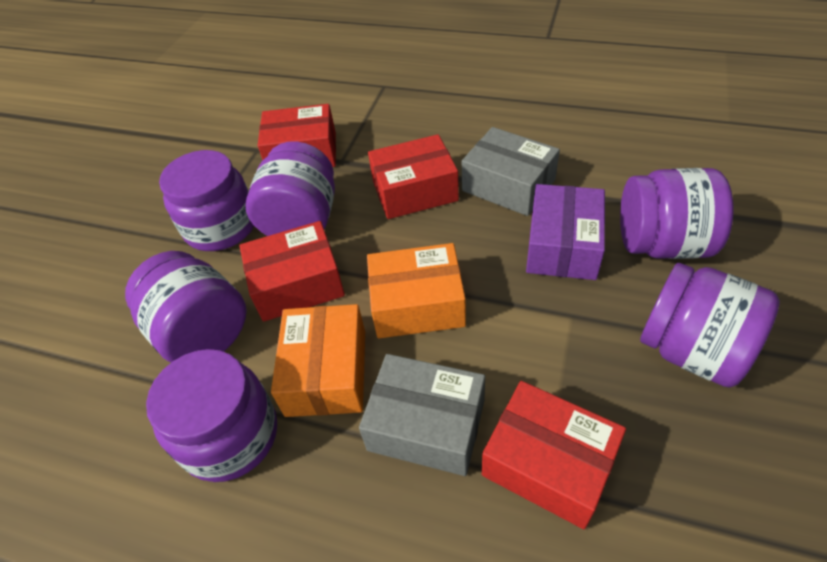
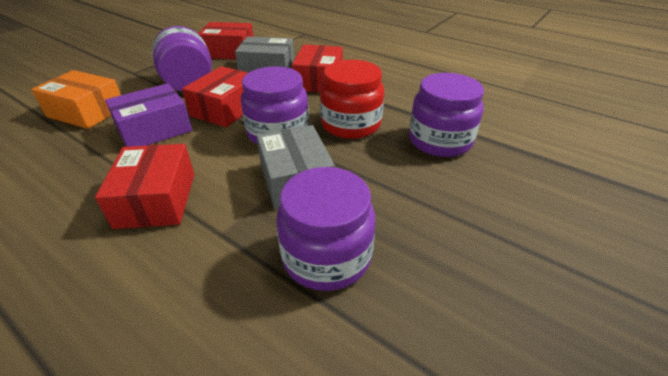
orange box: 2 -> 1
purple jar: 6 -> 4
red jar: 0 -> 1

